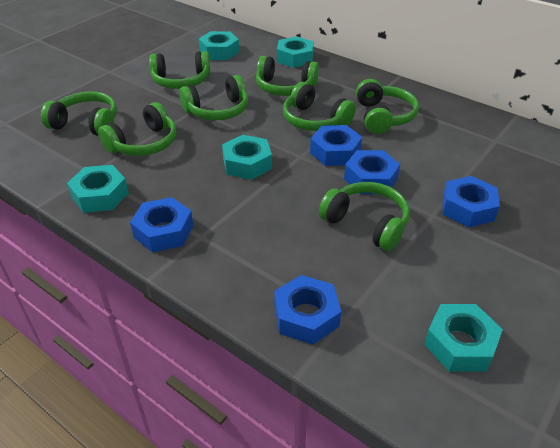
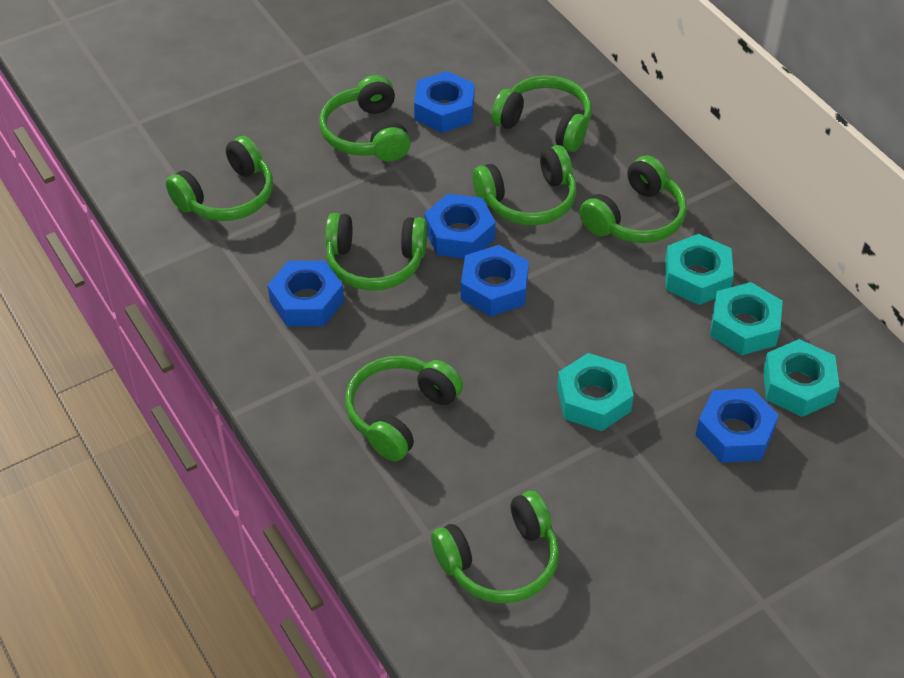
turquoise nut: 5 -> 4

